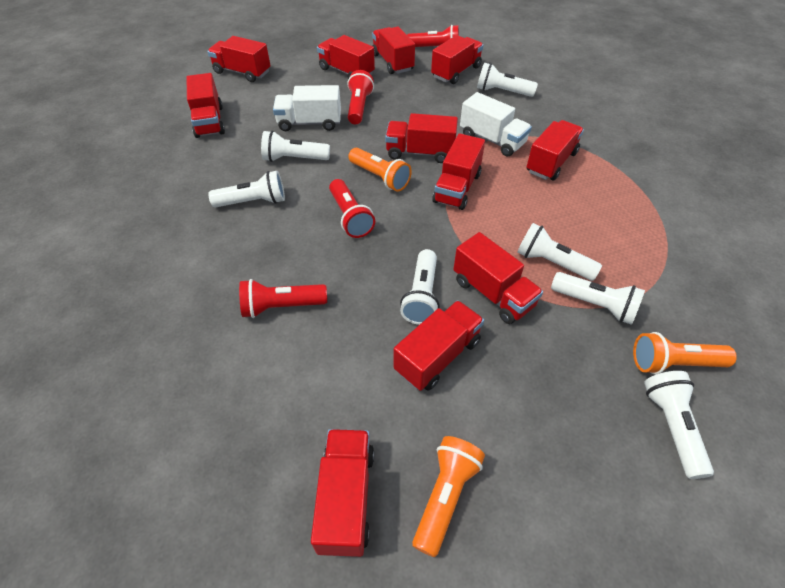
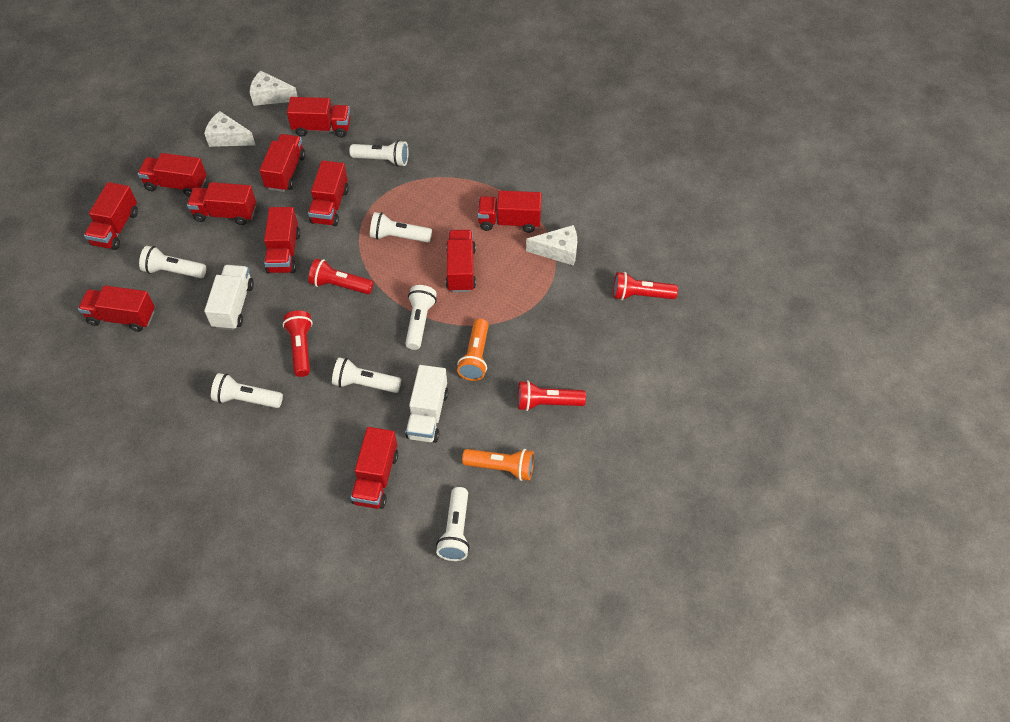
orange flashlight: 3 -> 2
white cheese: 0 -> 3

